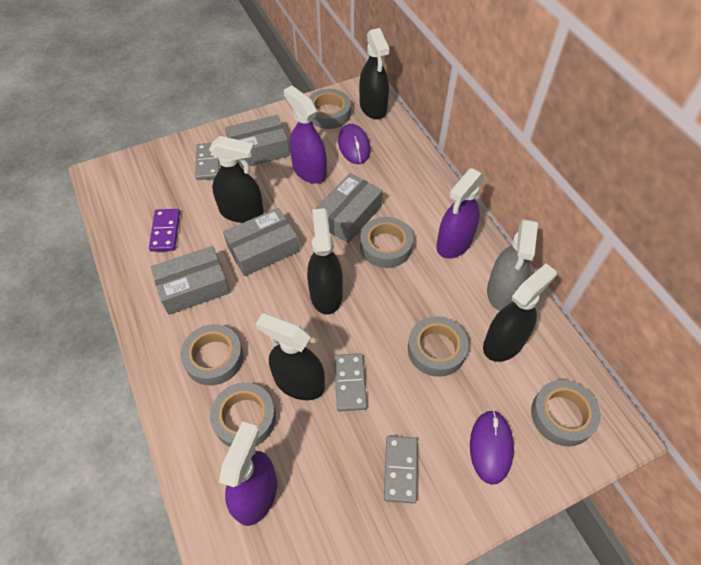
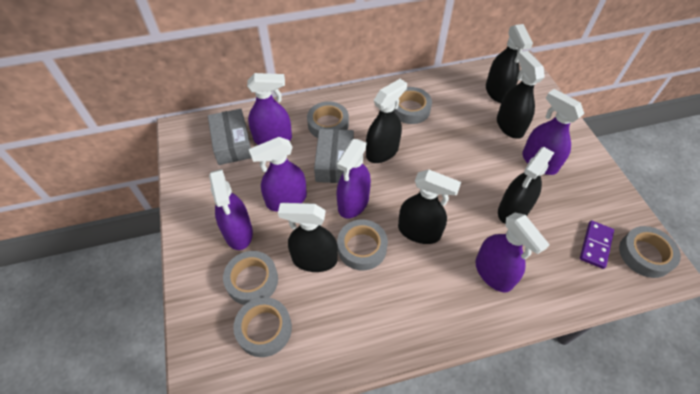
black spray bottle: 5 -> 6
grey box: 4 -> 2
grey domino: 3 -> 0
grey spray bottle: 1 -> 0
purple mouse: 2 -> 0
purple spray bottle: 3 -> 6

